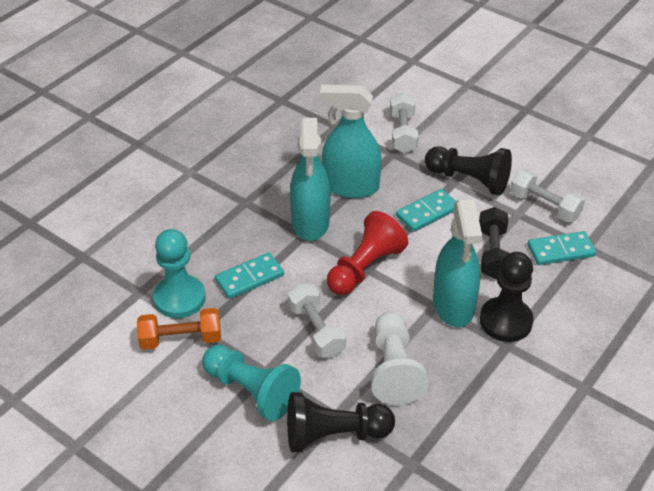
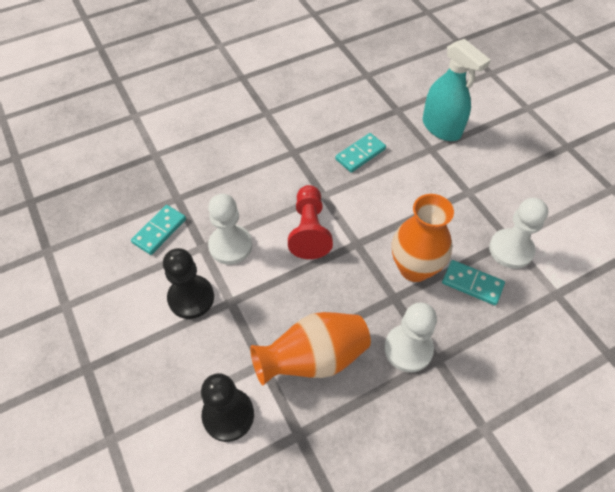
black dumbbell: 1 -> 0
black pawn: 3 -> 2
orange dumbbell: 1 -> 0
orange vase: 0 -> 2
turquoise pawn: 2 -> 0
turquoise spray bottle: 3 -> 1
white dumbbell: 3 -> 0
white pawn: 1 -> 3

